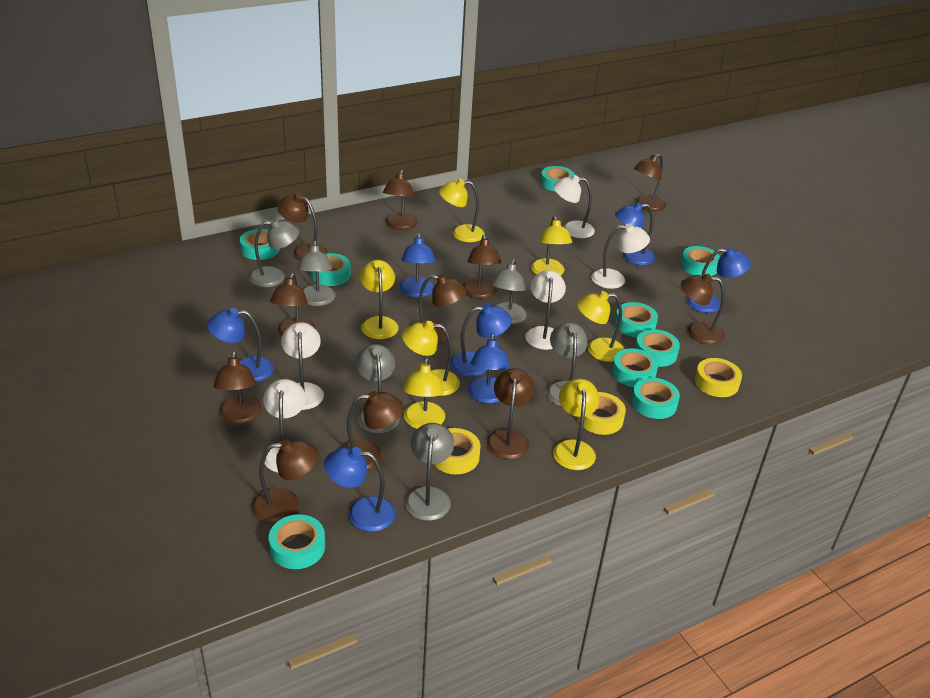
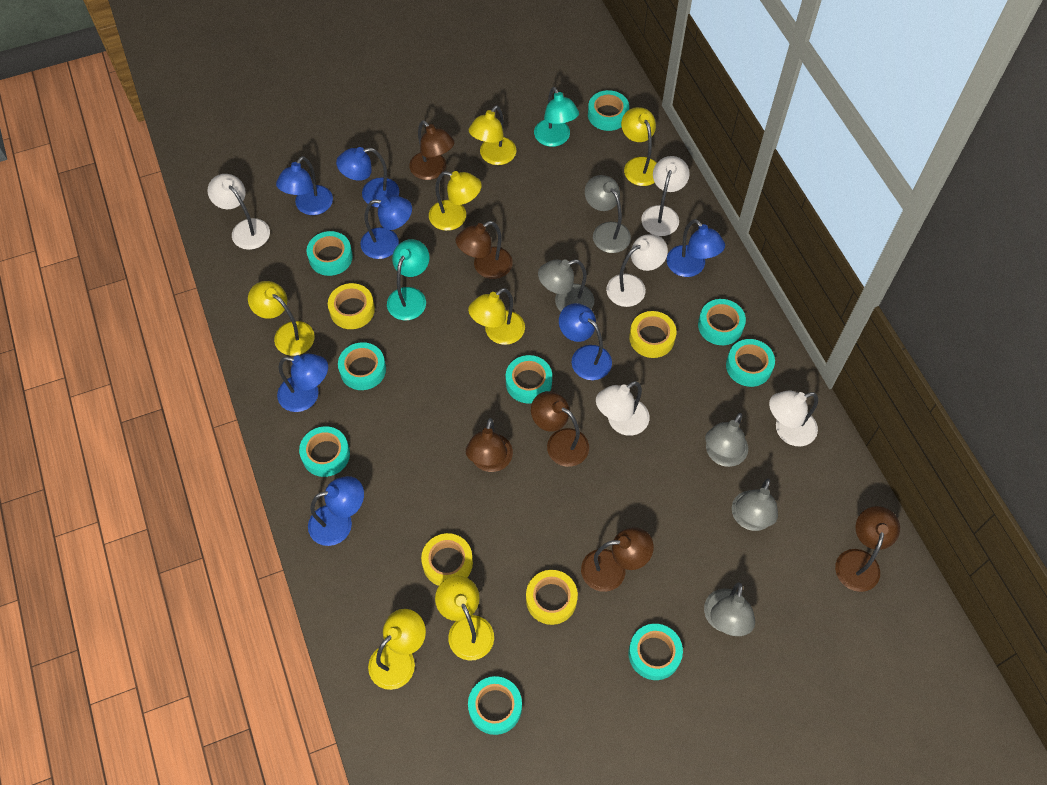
brown lamp: 11 -> 6
grey lamp: 6 -> 5
turquoise lamp: 0 -> 2
yellow tape: 3 -> 4

